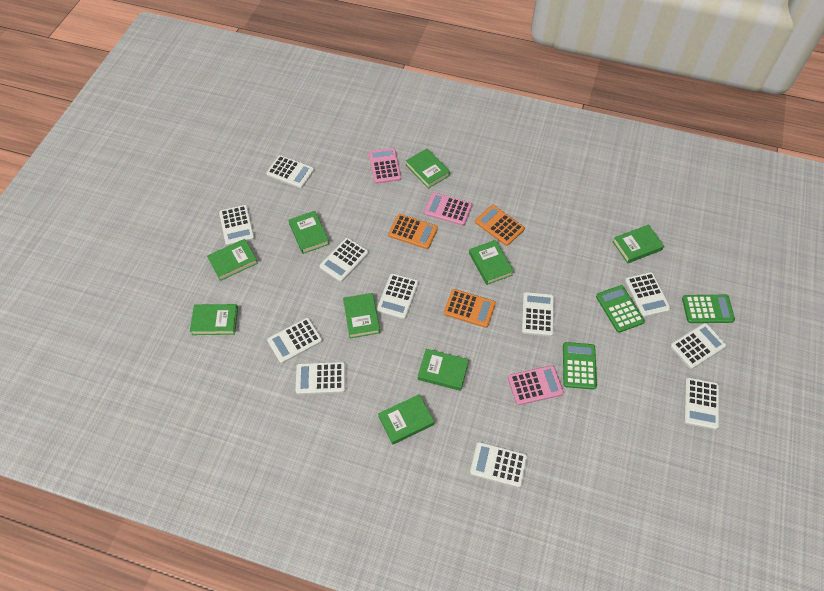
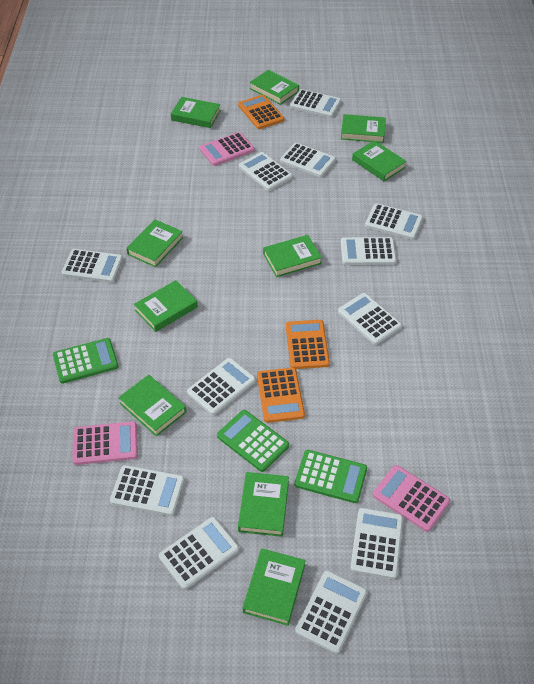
green book: 9 -> 10
white calculator: 11 -> 12

